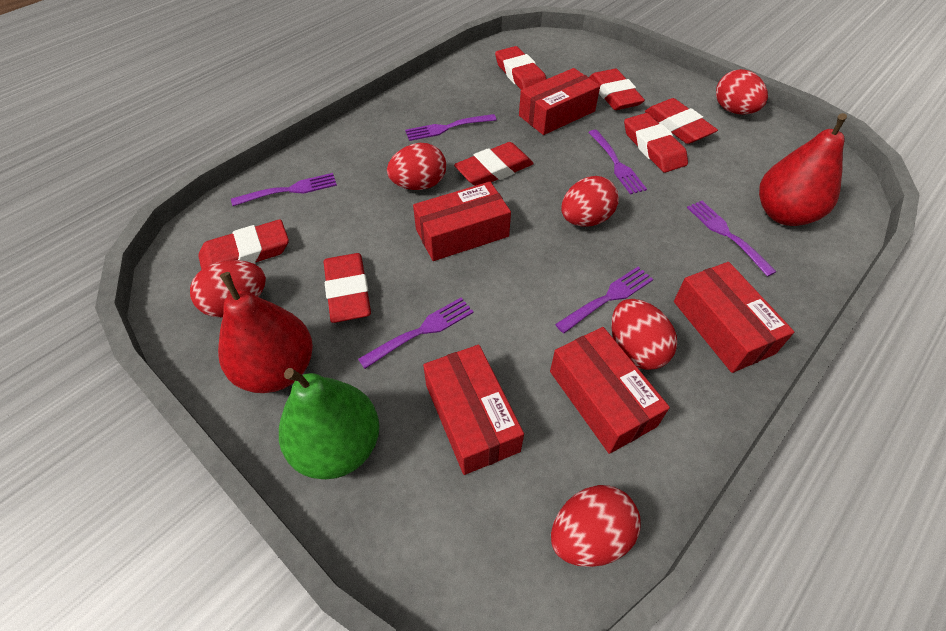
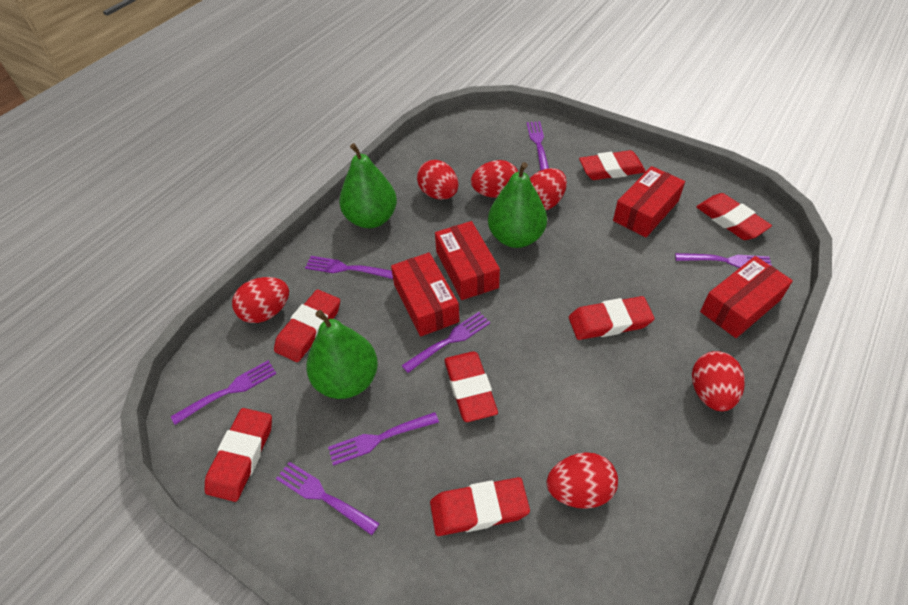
green pear: 1 -> 3
purple fork: 6 -> 7
red box: 5 -> 4
red pear: 2 -> 0

